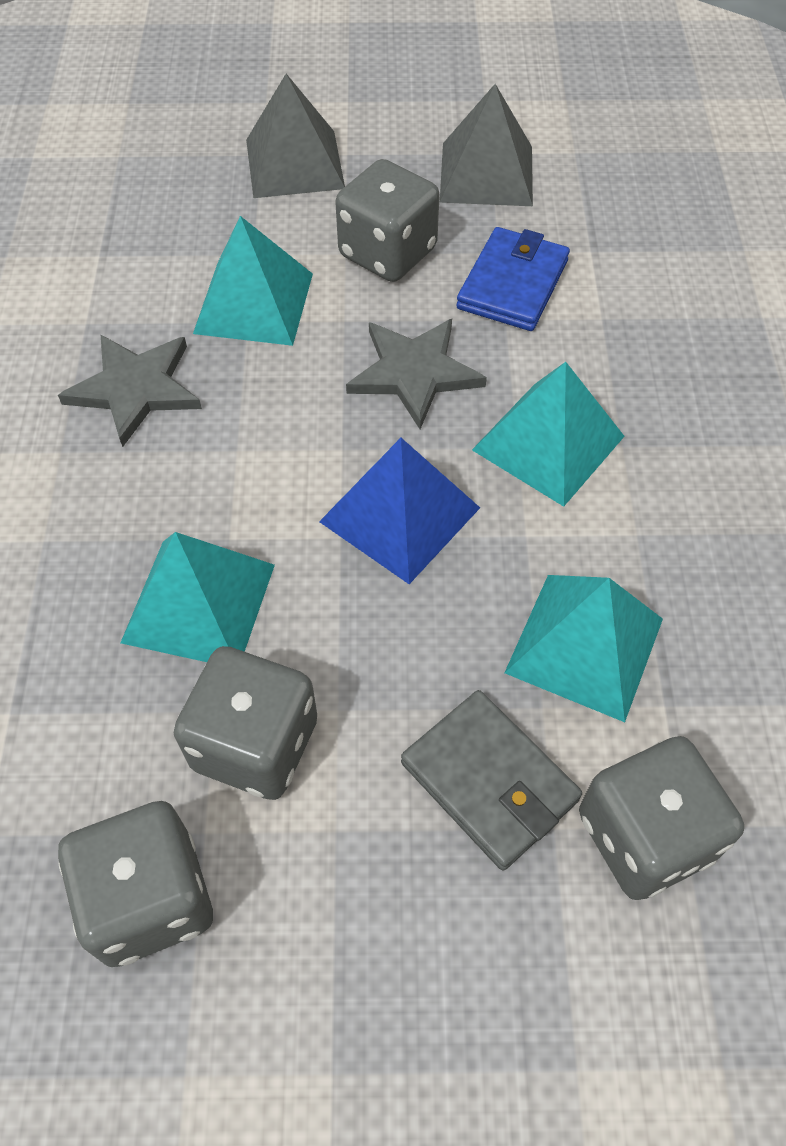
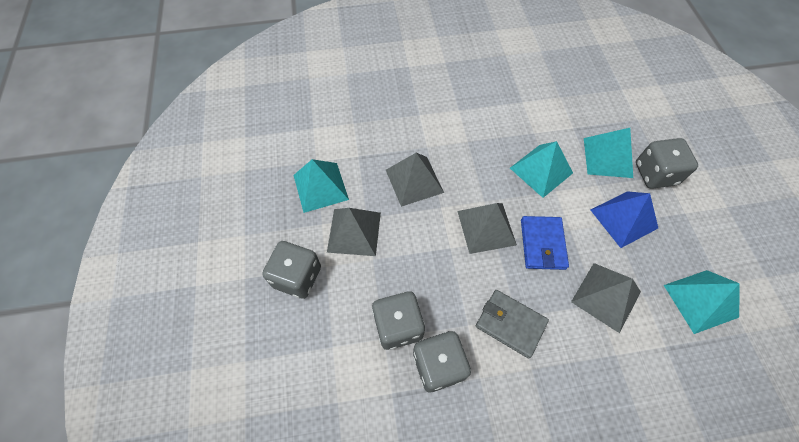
grey pyramid: 2 -> 4
grey star: 2 -> 0

